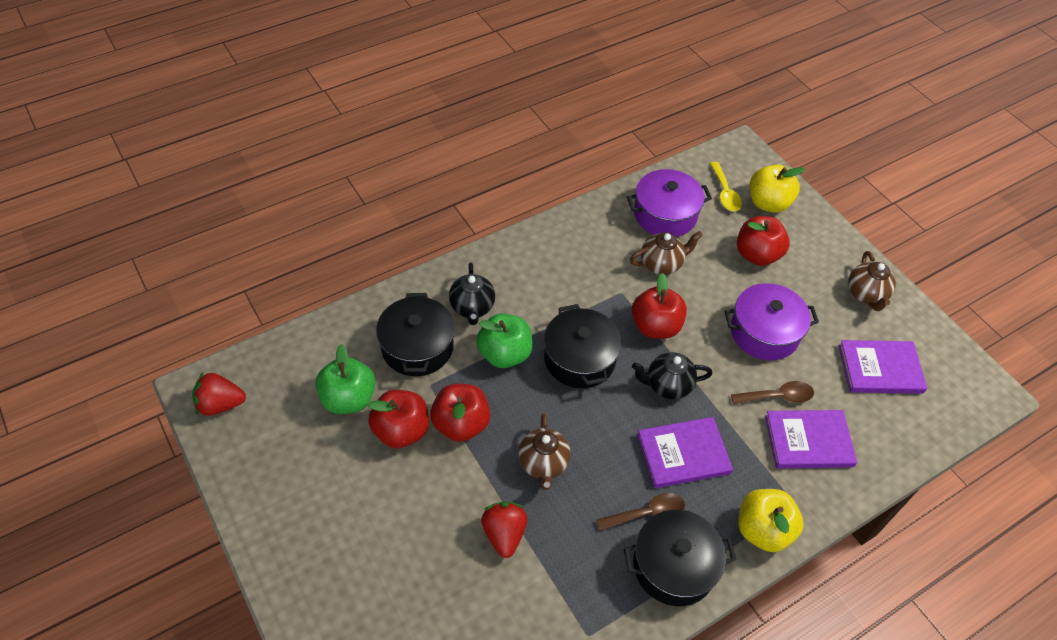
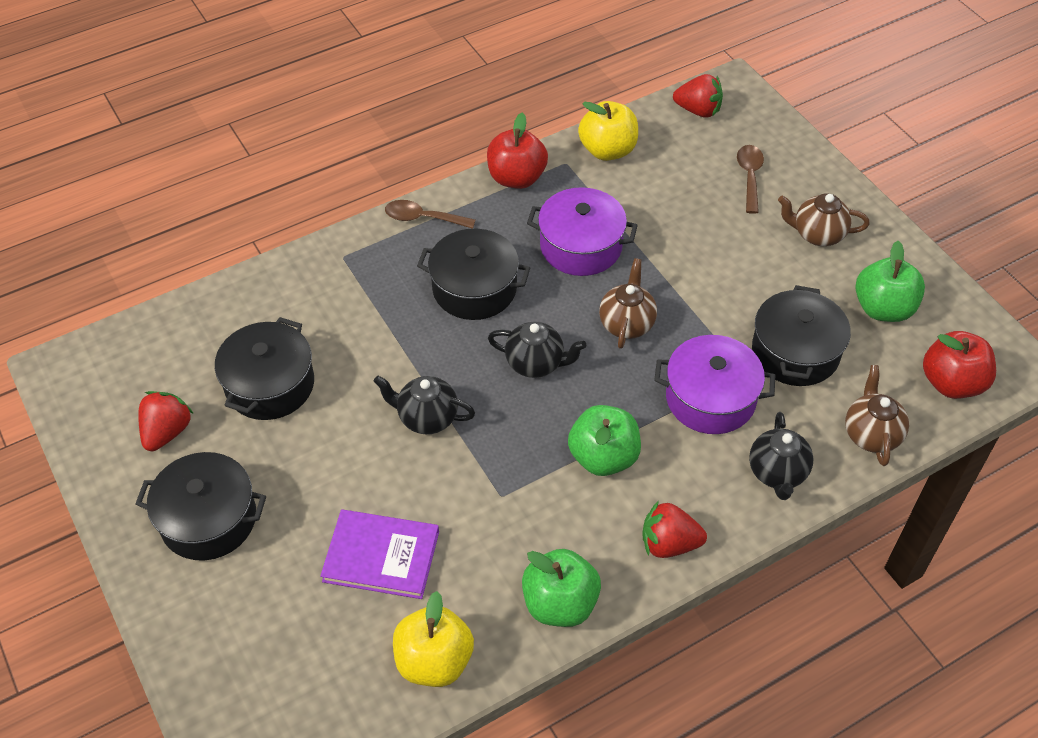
black pot: 3 -> 4
black teapot: 2 -> 3
green apple: 2 -> 3
purple book: 3 -> 1
red apple: 4 -> 2
red strawberry: 2 -> 3
yellow spoon: 1 -> 0

